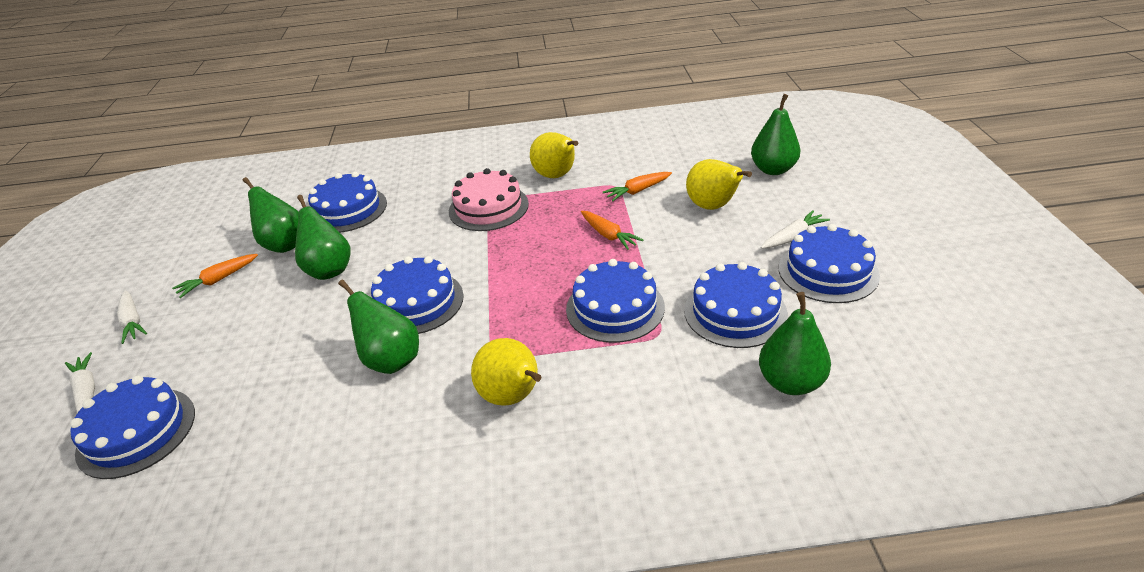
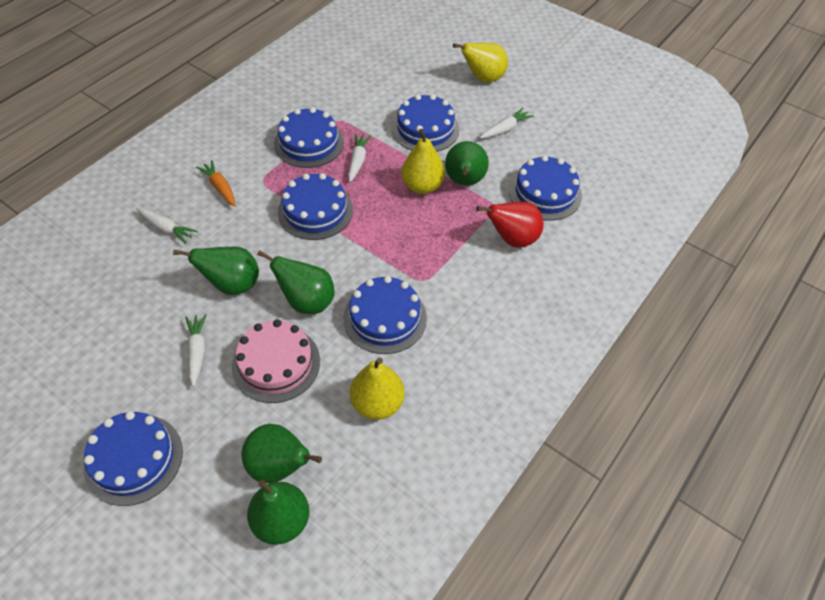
orange carrot: 3 -> 1
red pear: 0 -> 1
white carrot: 3 -> 4

